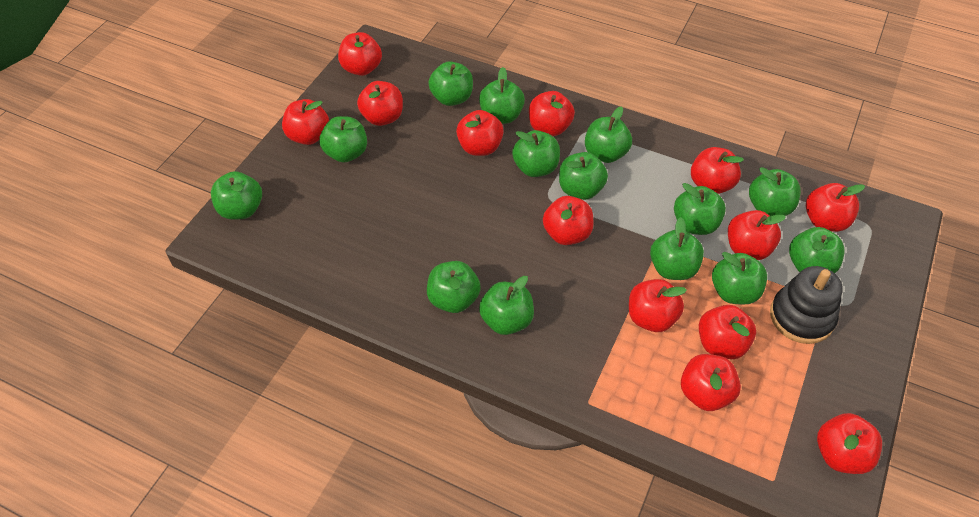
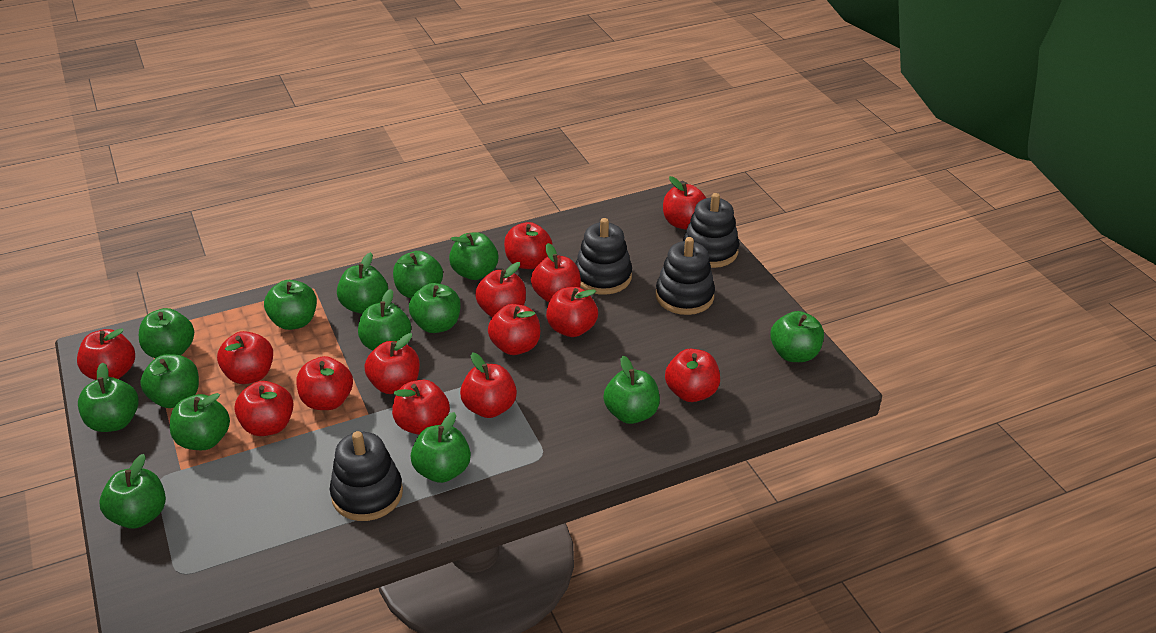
black stacking toy: 1 -> 4
red apple: 13 -> 14

